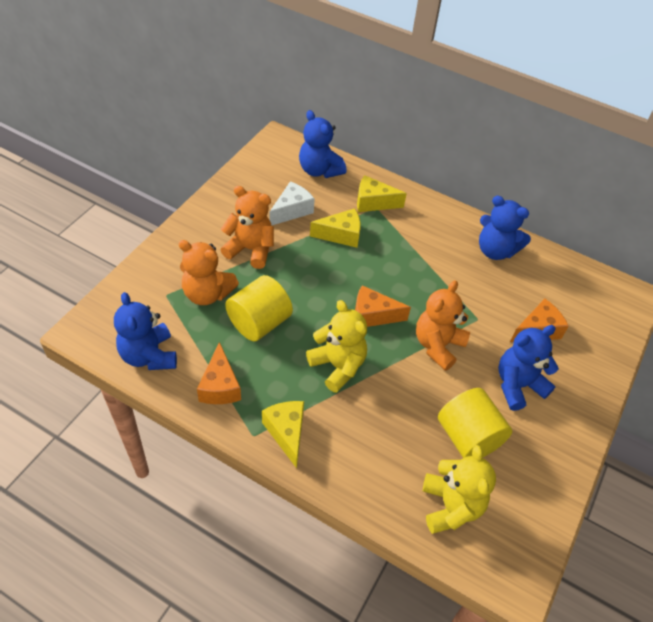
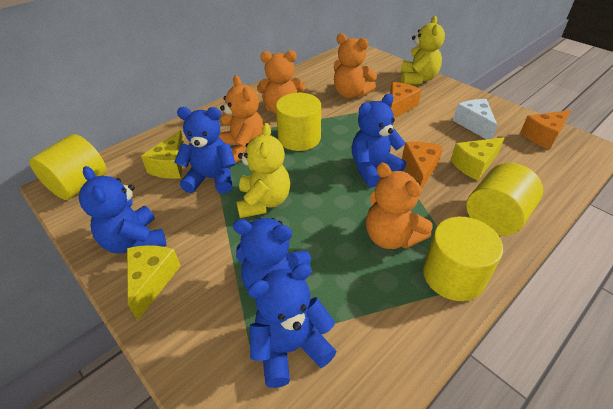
blue teddy bear: 4 -> 5
orange teddy bear: 3 -> 4
yellow cylinder: 2 -> 4

